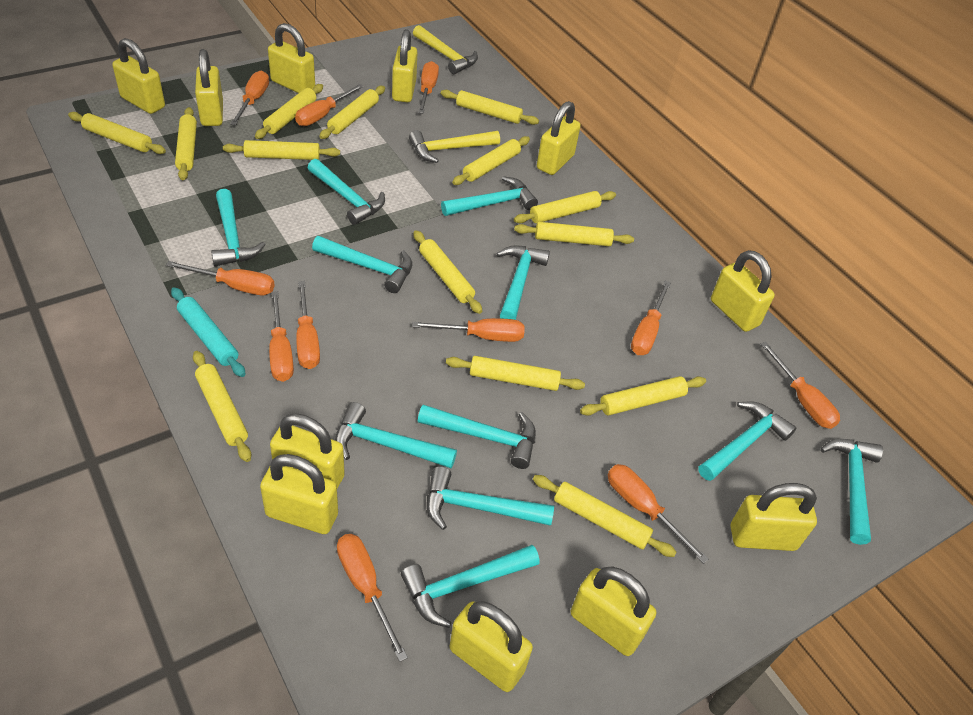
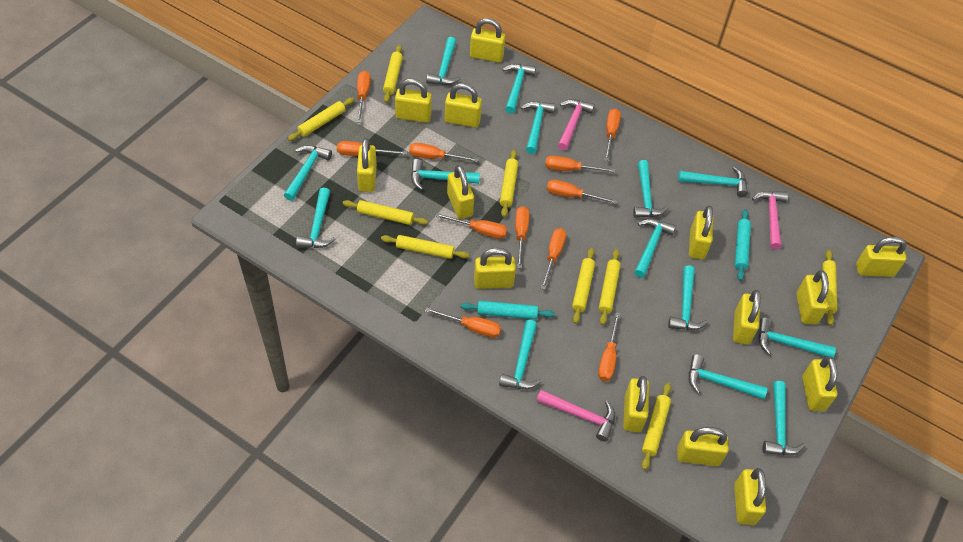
pink hammer: 0 -> 3
turquoise hammer: 11 -> 14
turquoise rolling pin: 1 -> 2
yellow hammer: 2 -> 0
yellow padlock: 11 -> 14
yellow rolling pin: 14 -> 9

